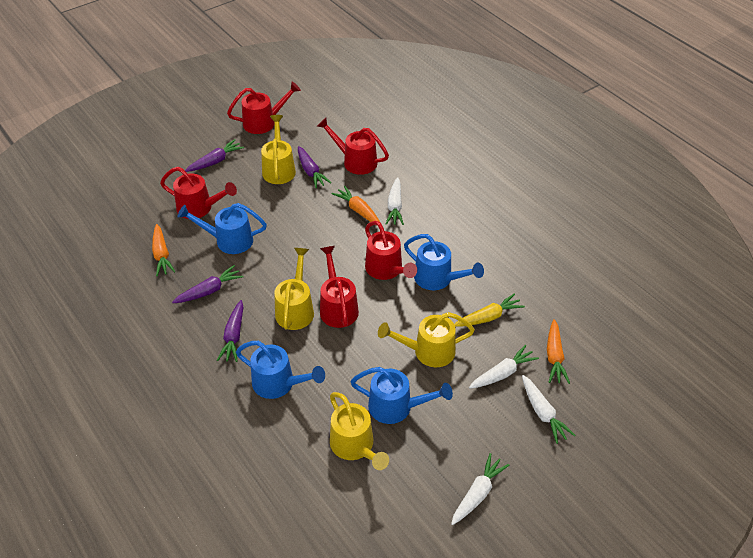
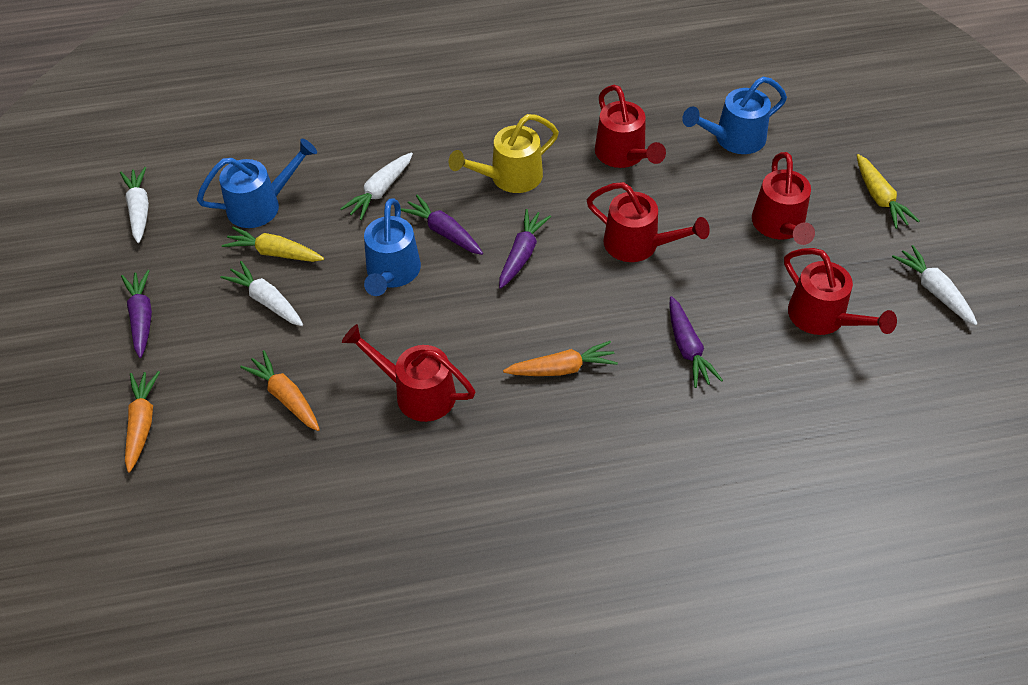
blue watering can: 4 -> 3
yellow carrot: 1 -> 2
yellow watering can: 4 -> 1

